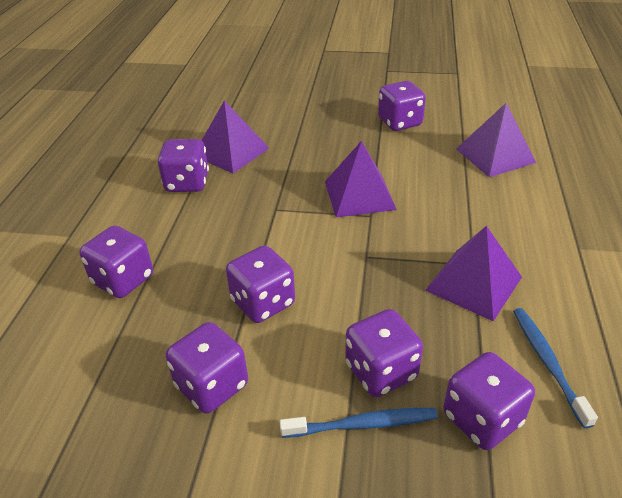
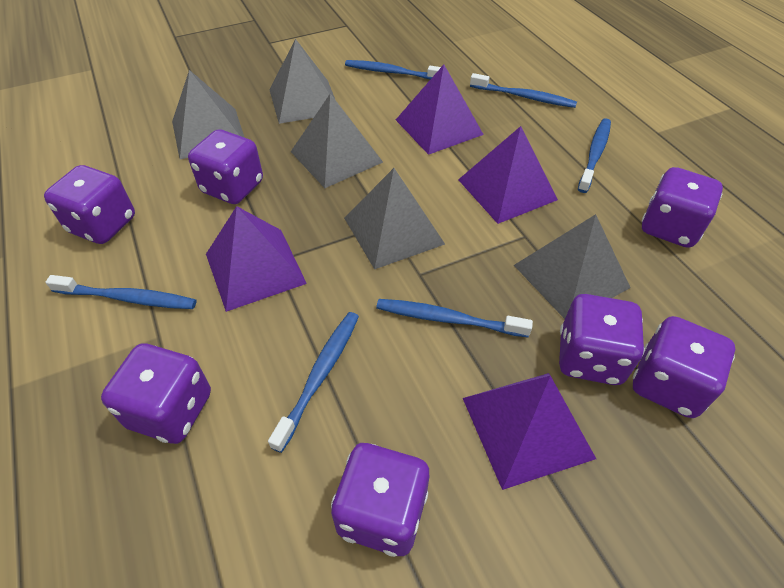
blue toothbrush: 2 -> 6
grey pyramid: 0 -> 5

